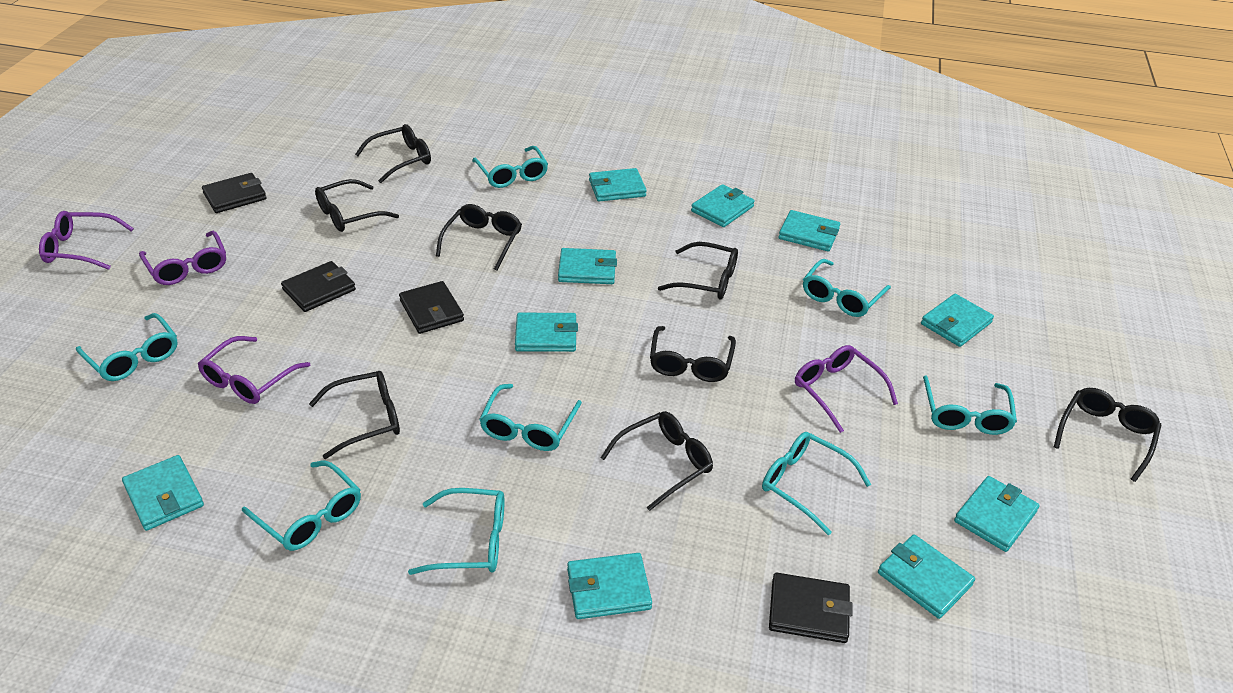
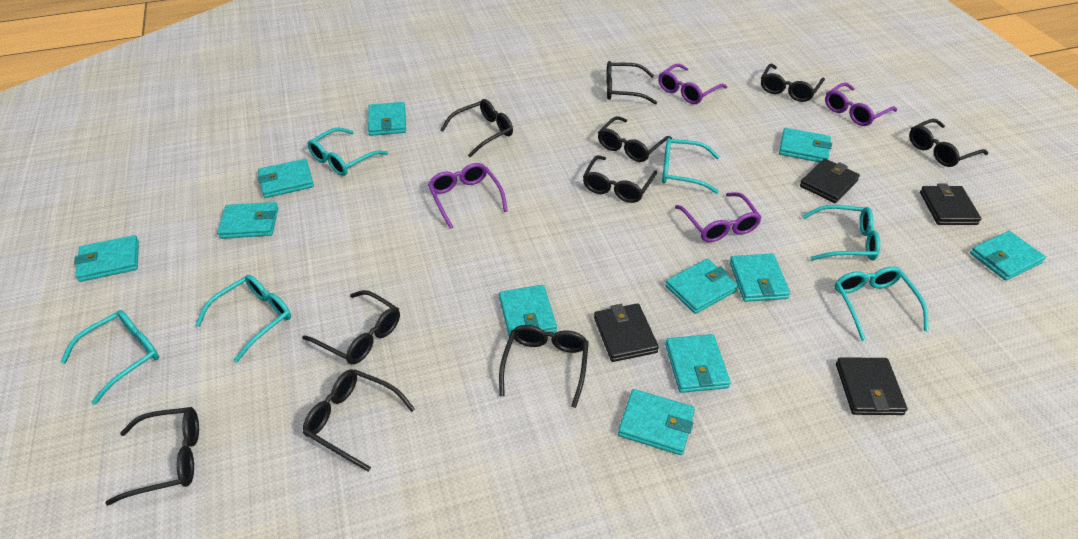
black glasses: 8 -> 10
turquoise glasses: 8 -> 6
turquoise wallet: 10 -> 11

